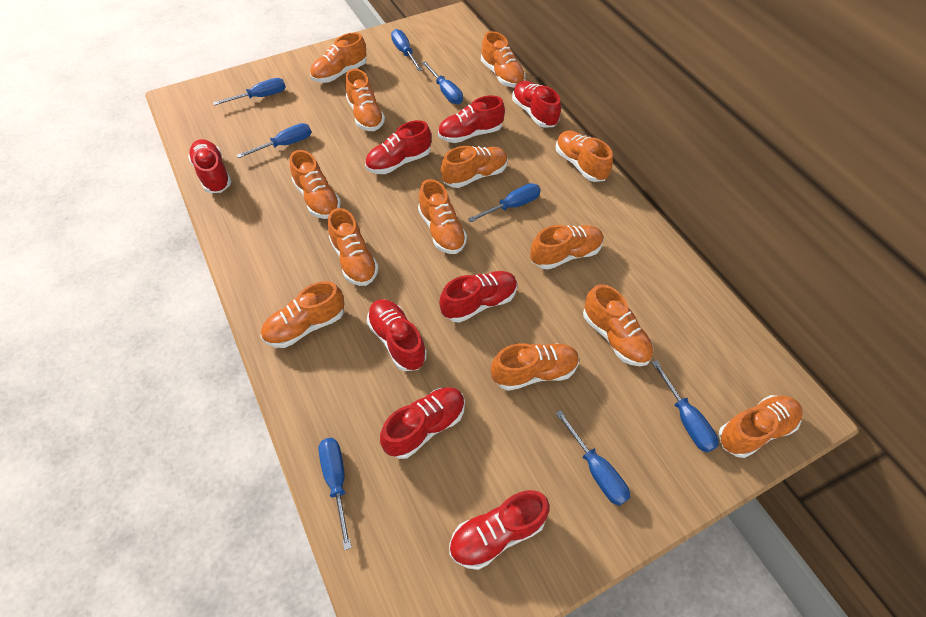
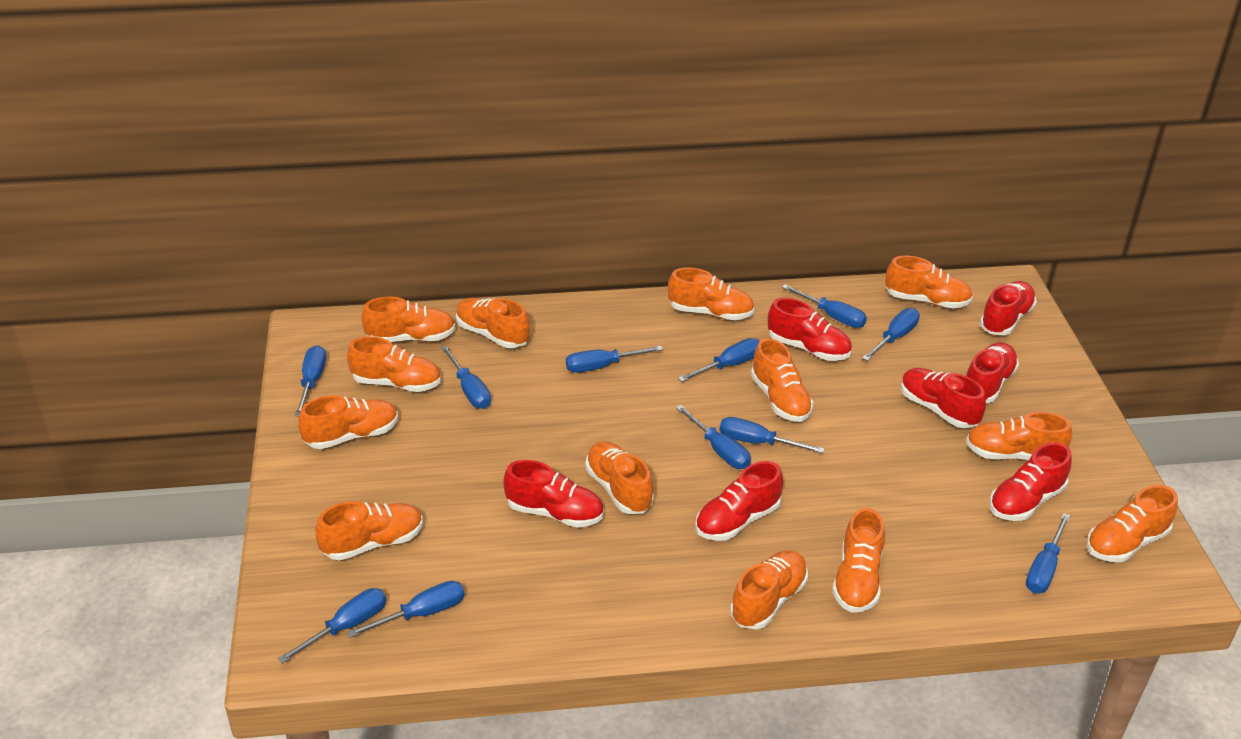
blue screwdriver: 8 -> 11
red shoe: 8 -> 7

